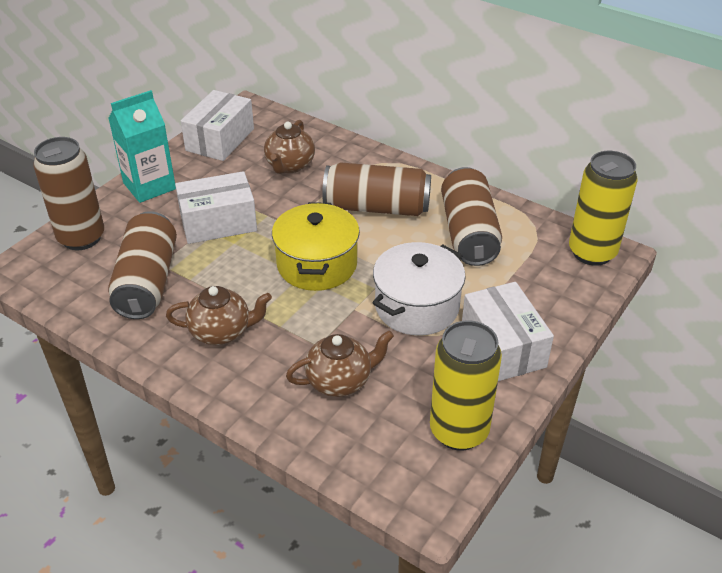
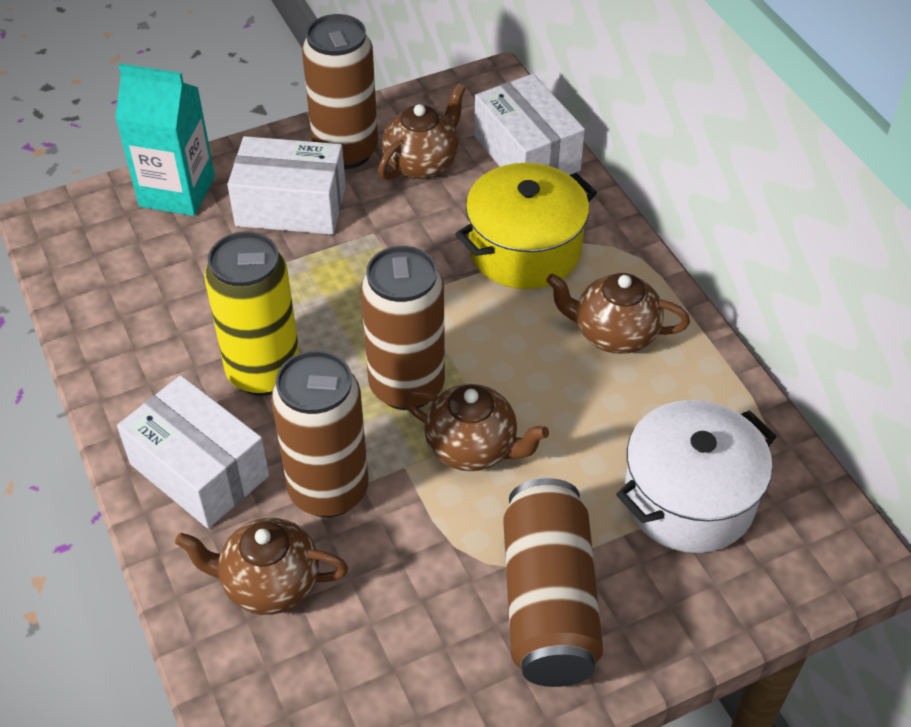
brown teapot: 3 -> 4
yellow can: 2 -> 1

